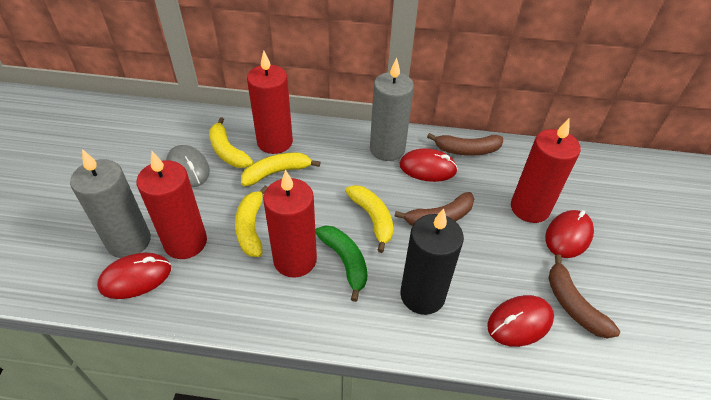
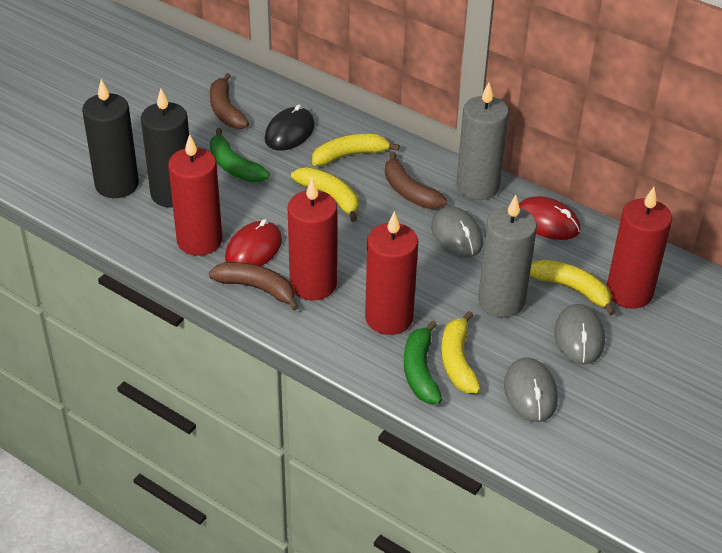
black candle: 1 -> 2
black mouse: 0 -> 1
green banana: 1 -> 2
grey mouse: 1 -> 3
red mouse: 4 -> 2

